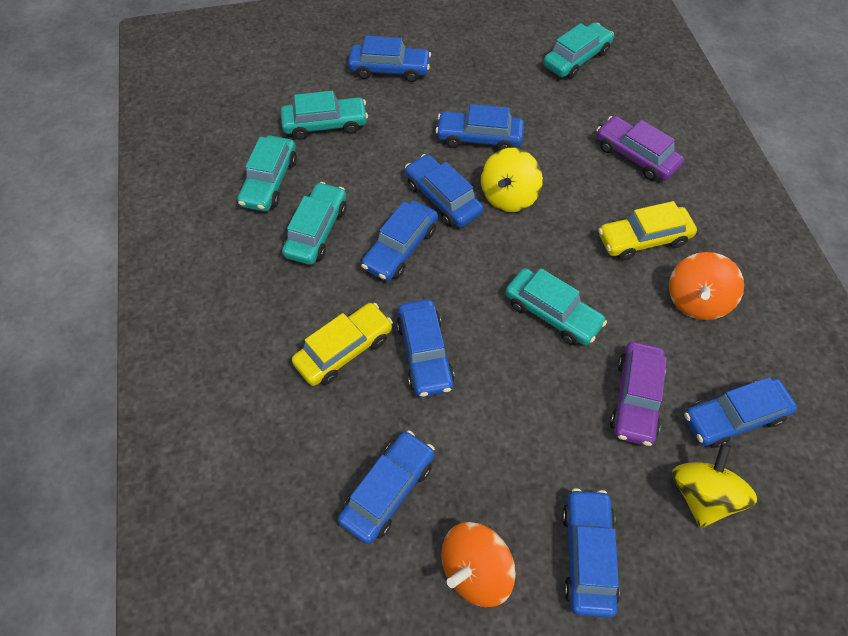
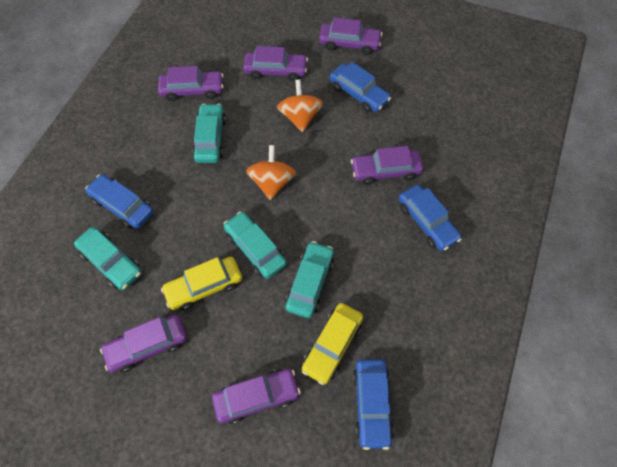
blue car: 8 -> 4
purple car: 2 -> 6
turquoise car: 5 -> 4
yellow spinning top: 2 -> 0

